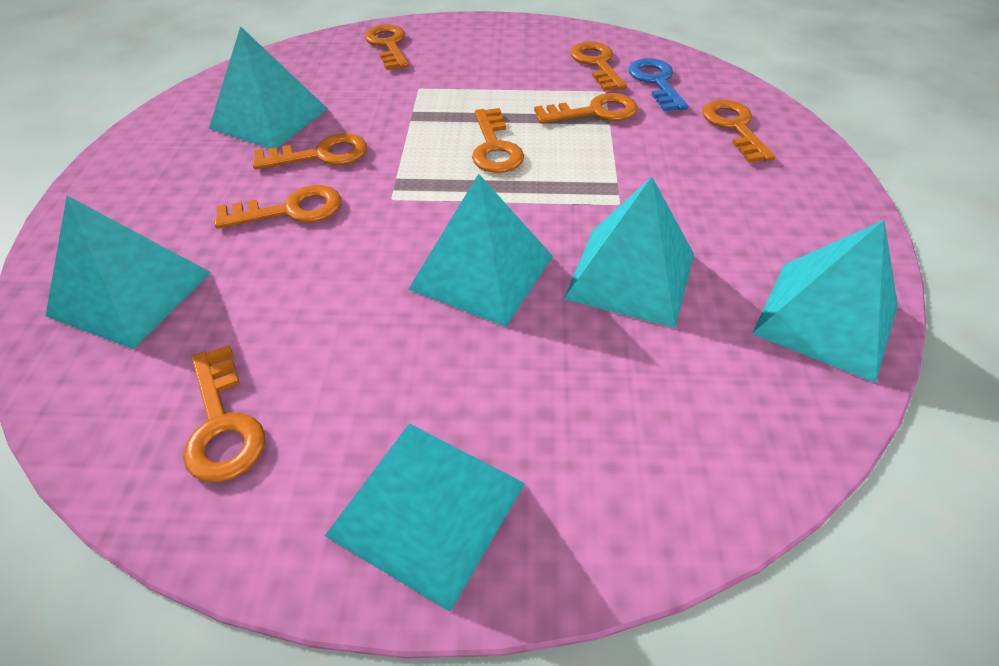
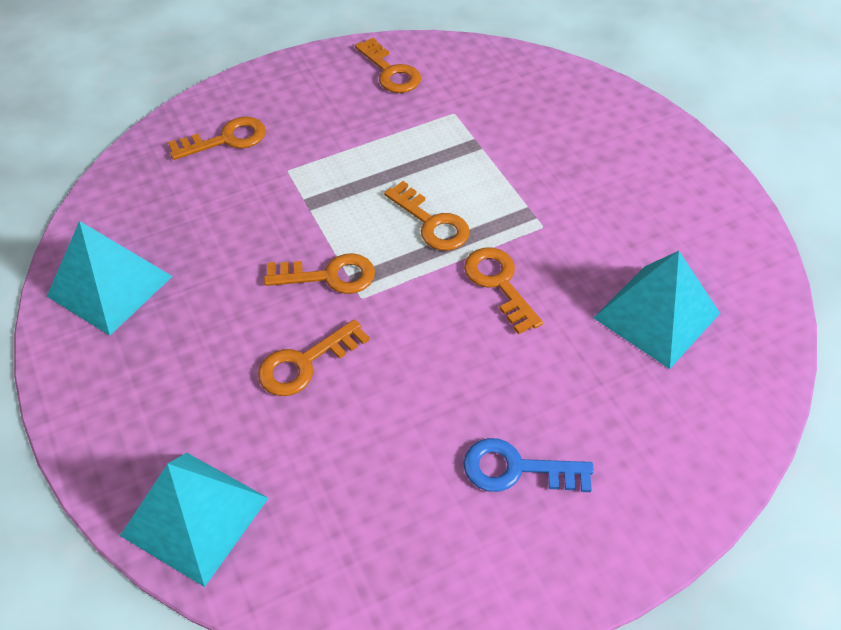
orange key: 8 -> 6
turquoise pyramid: 6 -> 3

